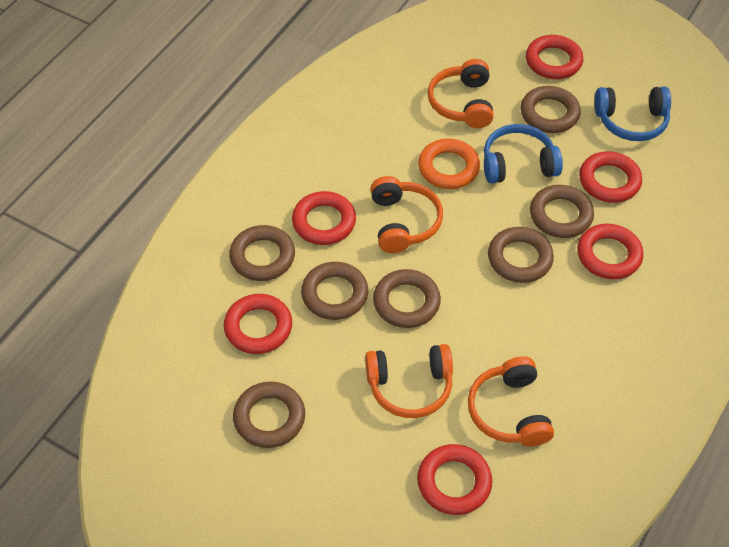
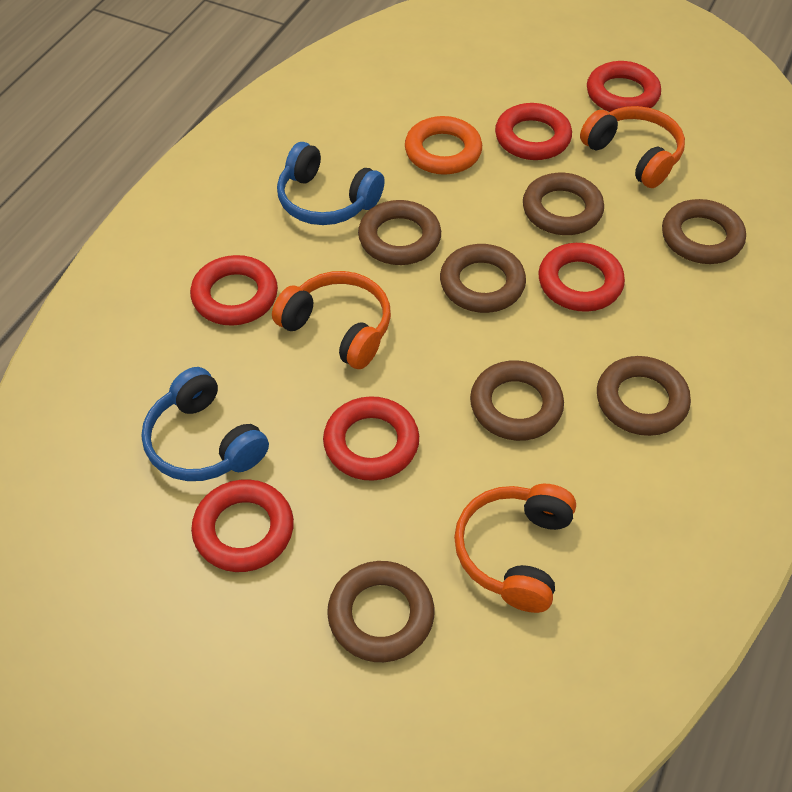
orange headphones: 4 -> 3

